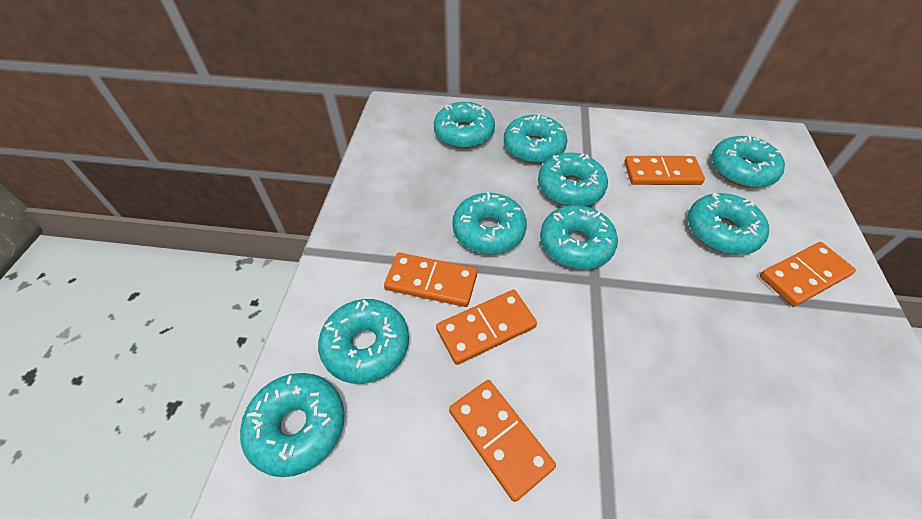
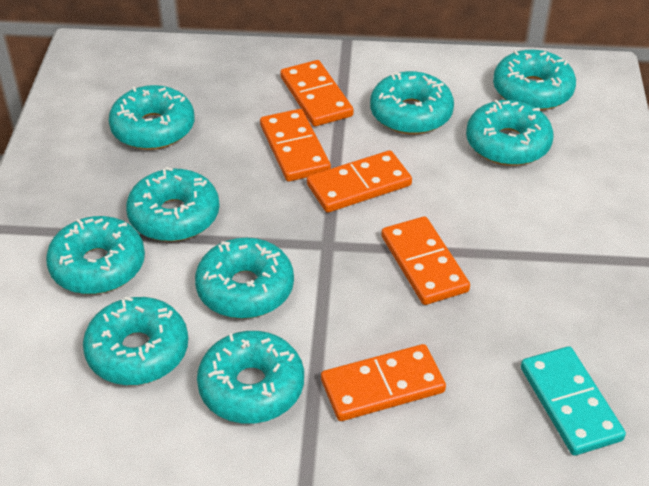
turquoise domino: 0 -> 1

